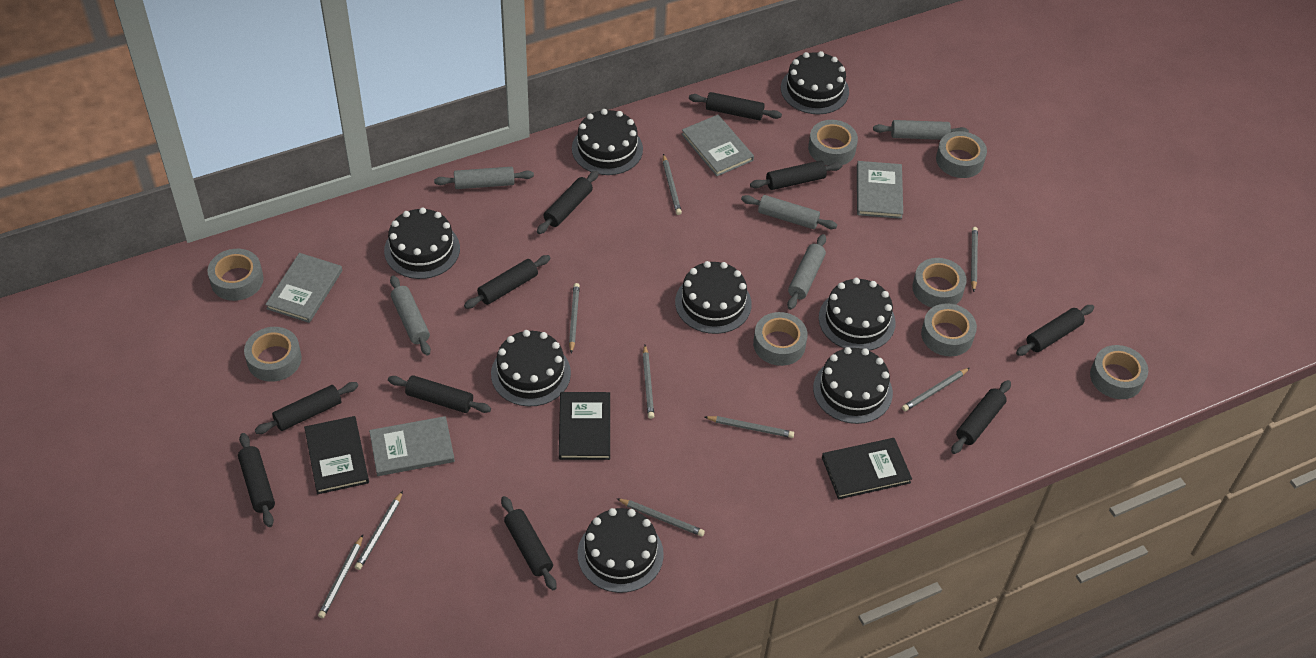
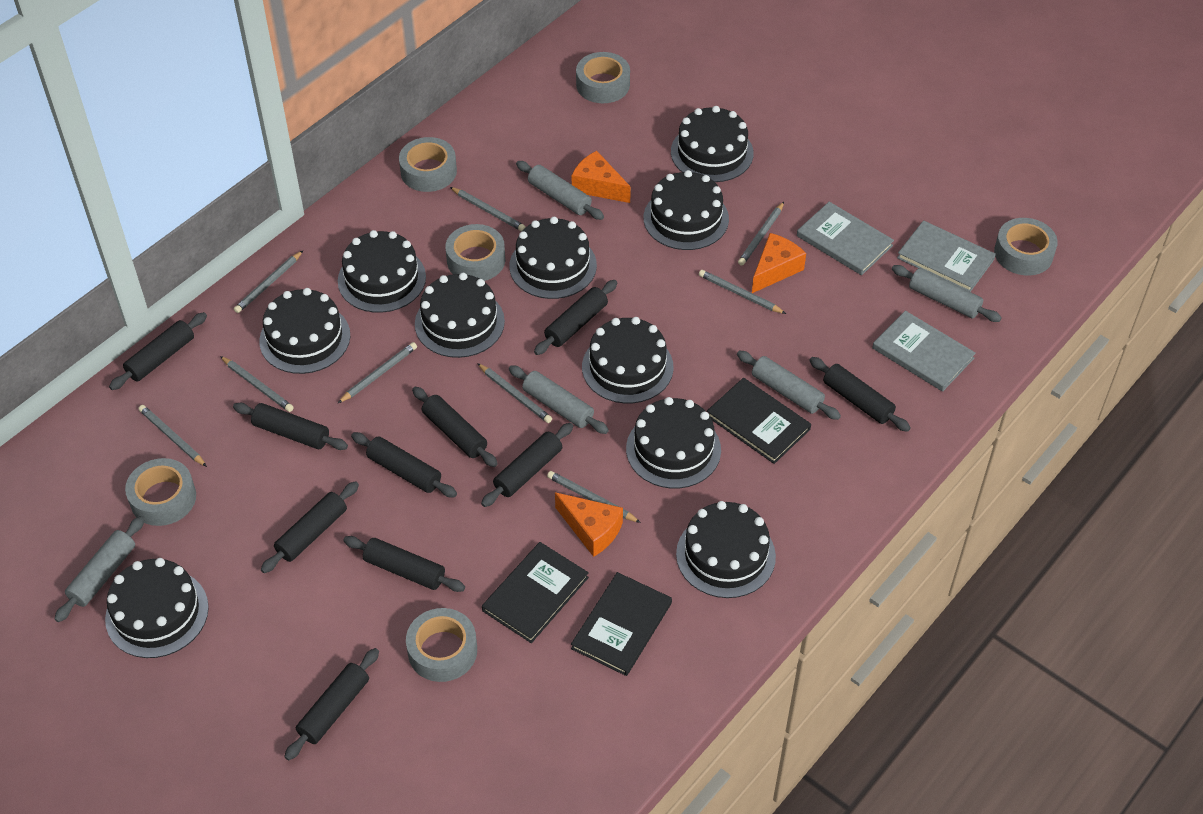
black cake: 8 -> 10
grey book: 4 -> 3
grey tape: 8 -> 6
orange cheese: 0 -> 3

